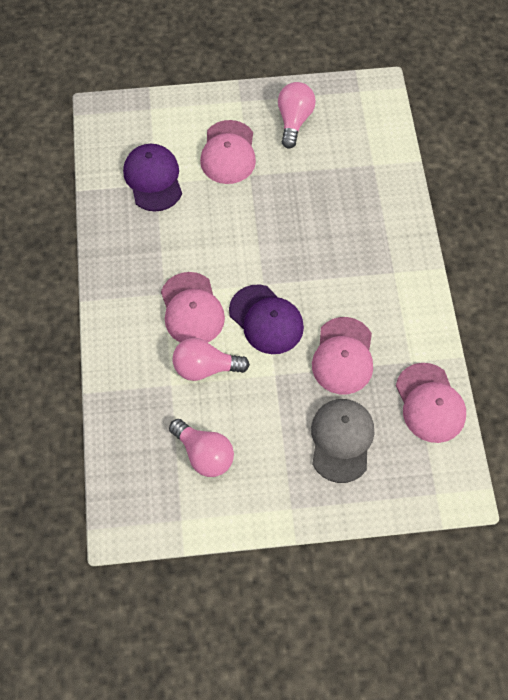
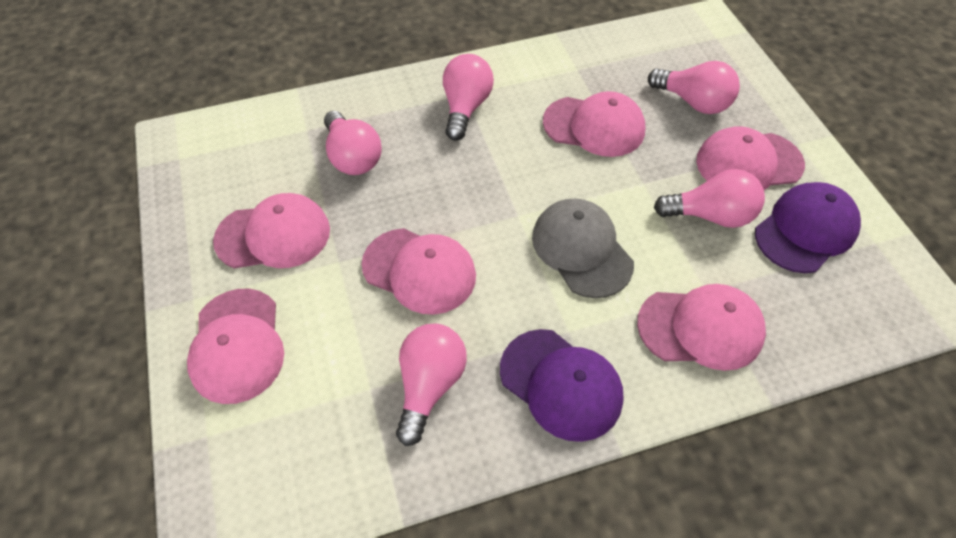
pink cap: 4 -> 6
pink light bulb: 3 -> 5

